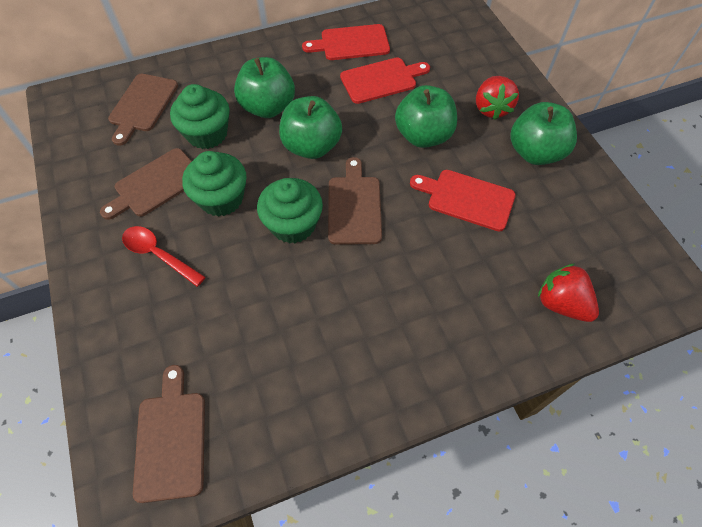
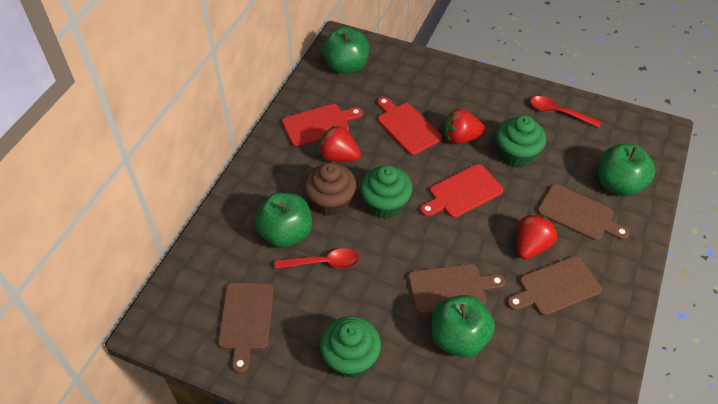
brown cupcake: 0 -> 1
red spoon: 1 -> 2
red strawberry: 2 -> 3

